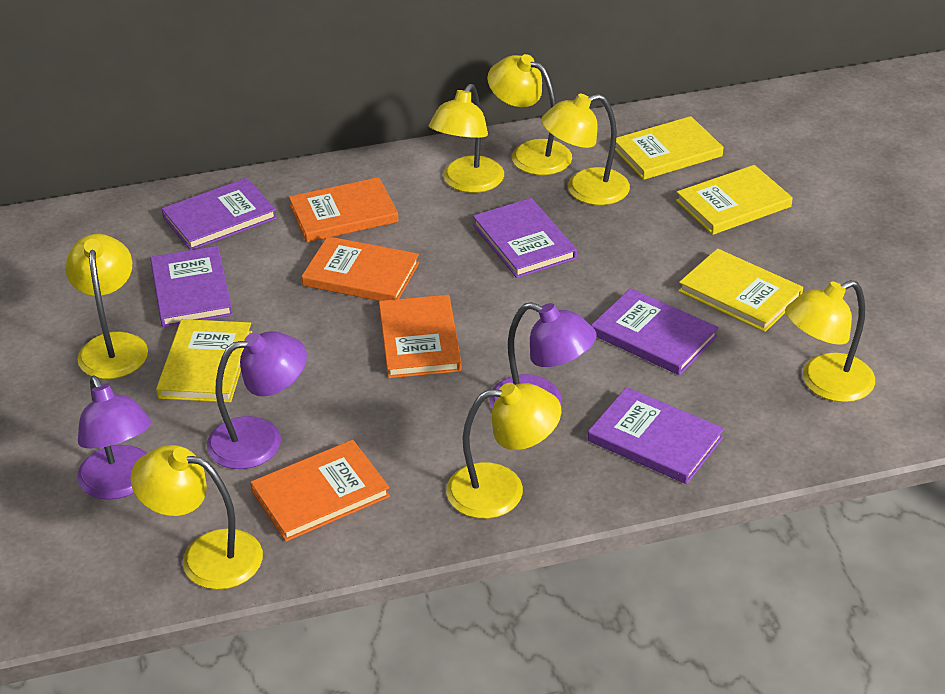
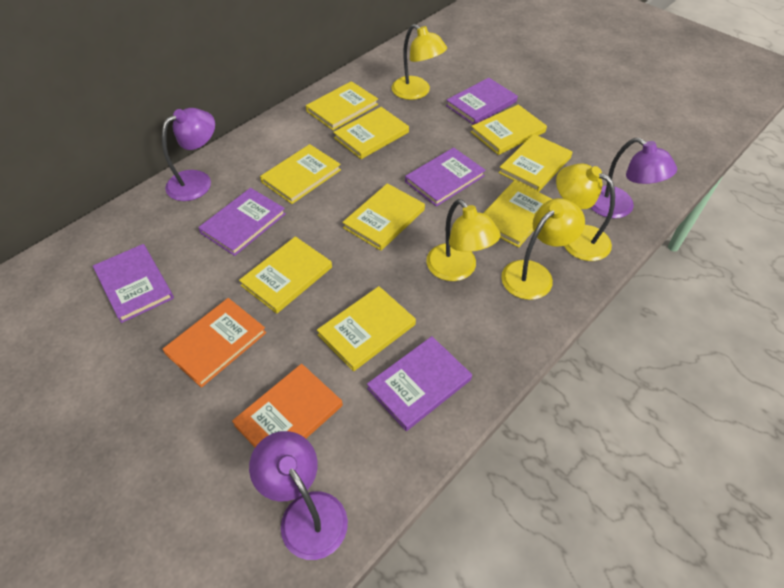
orange book: 4 -> 2
yellow book: 4 -> 9
yellow lamp: 7 -> 4

